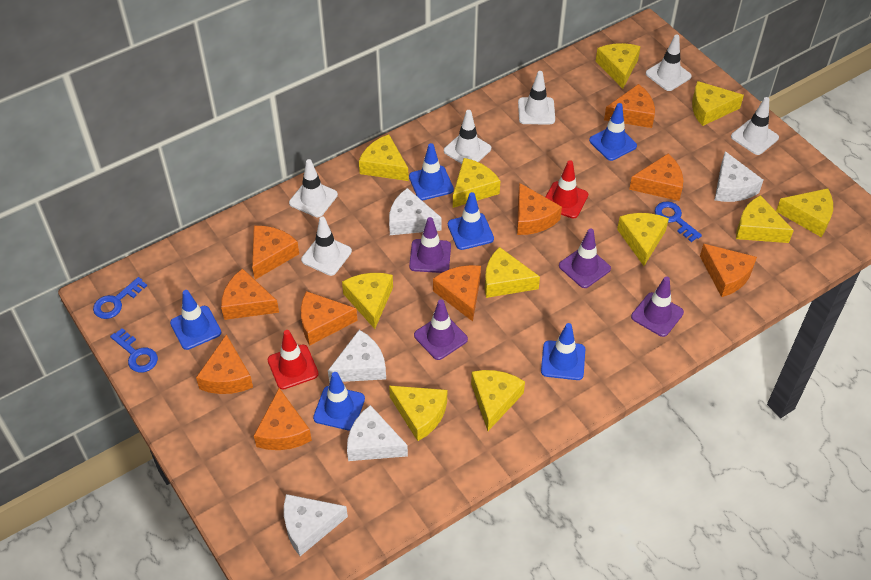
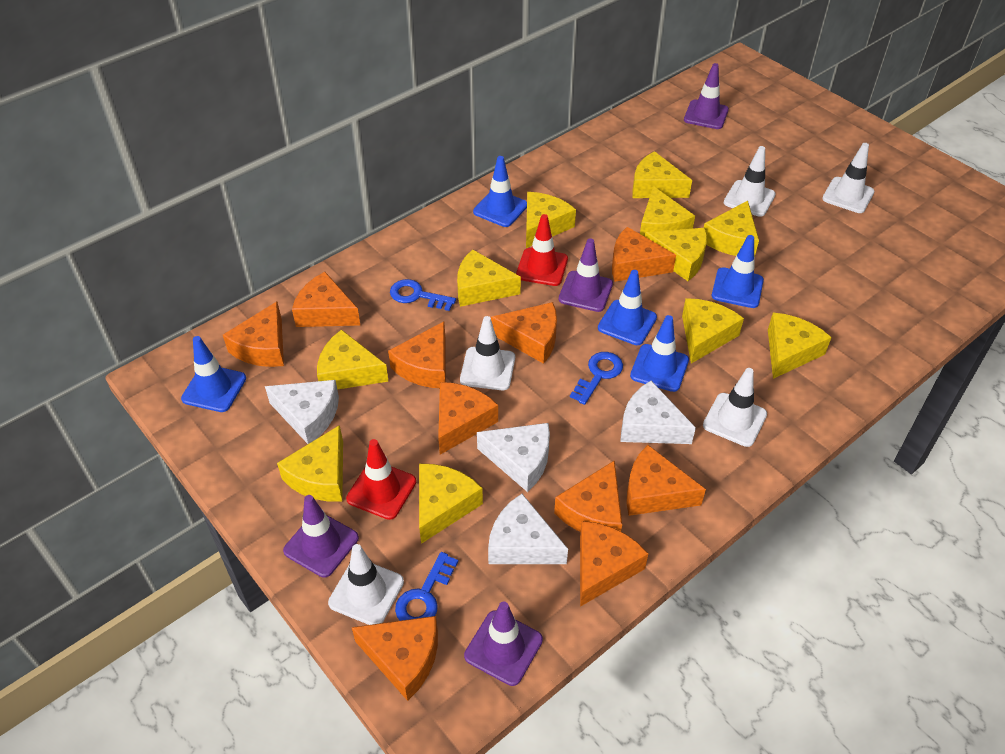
blue traffic cone: 6 -> 5
white cheese: 5 -> 4
white traffic cone: 6 -> 5

